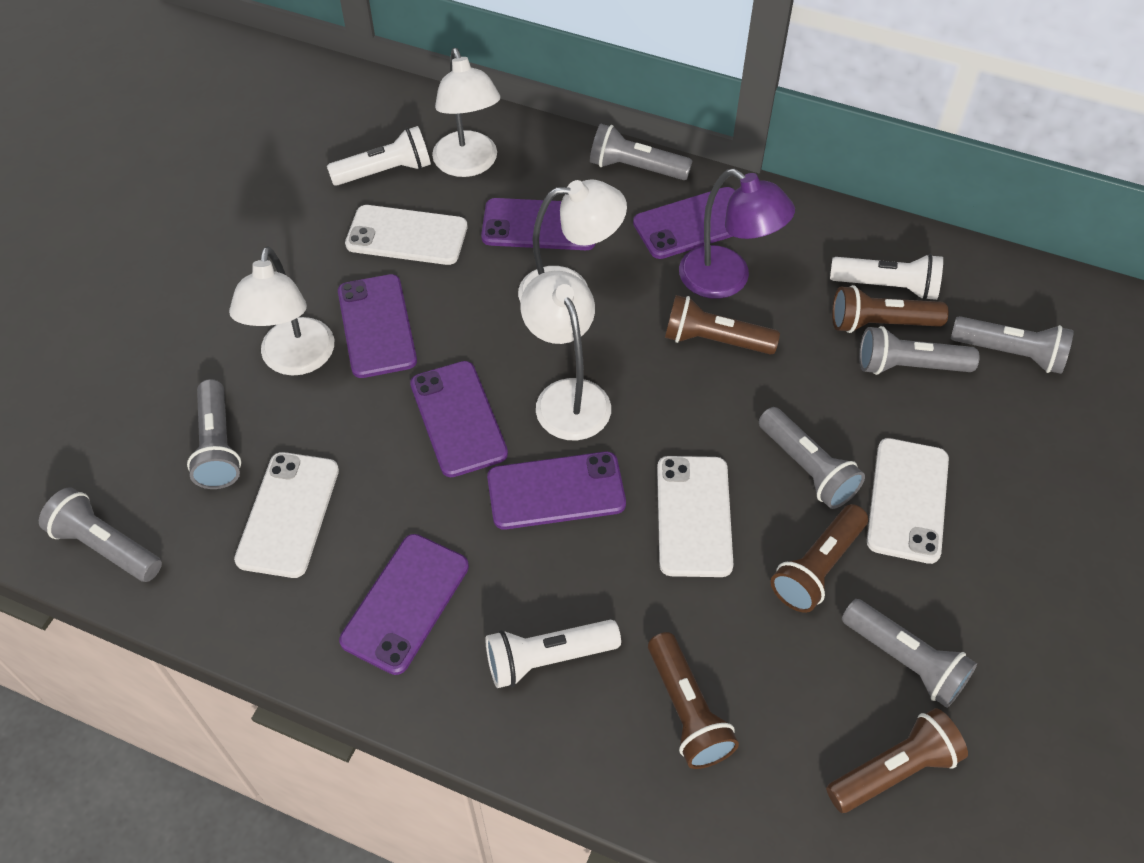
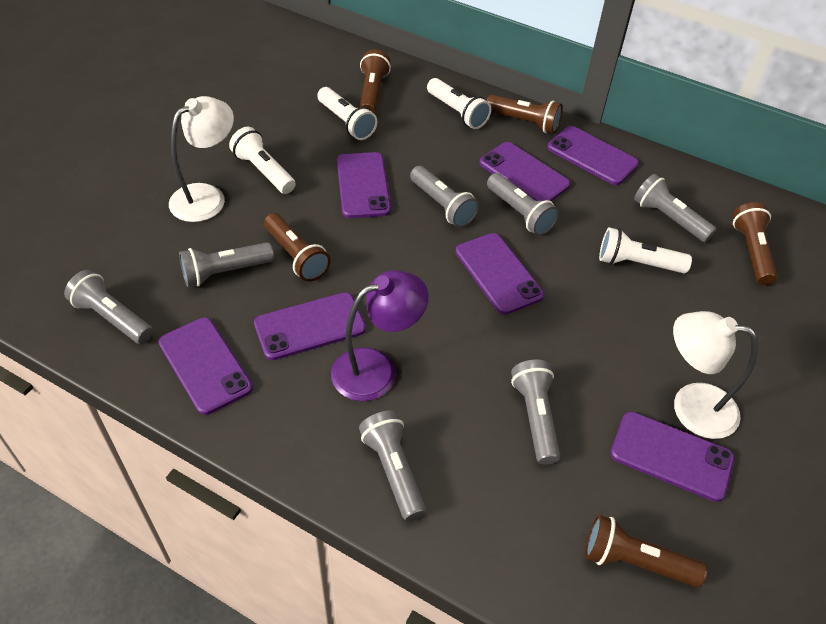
purple phone: 6 -> 7
white flashlight: 3 -> 4
white lamp: 4 -> 2
white phone: 4 -> 0

